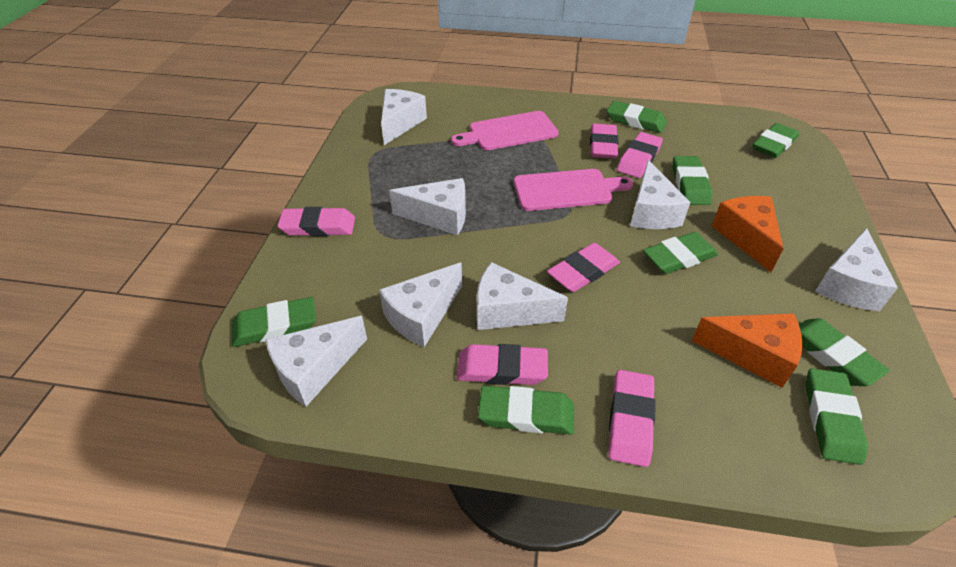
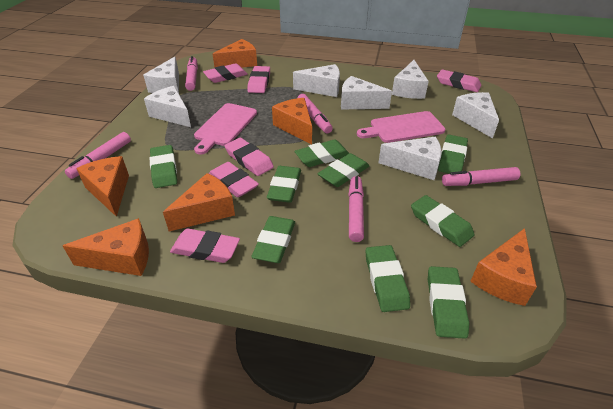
green eraser: 8 -> 9
orange cheese: 2 -> 6
pink marker: 0 -> 5

